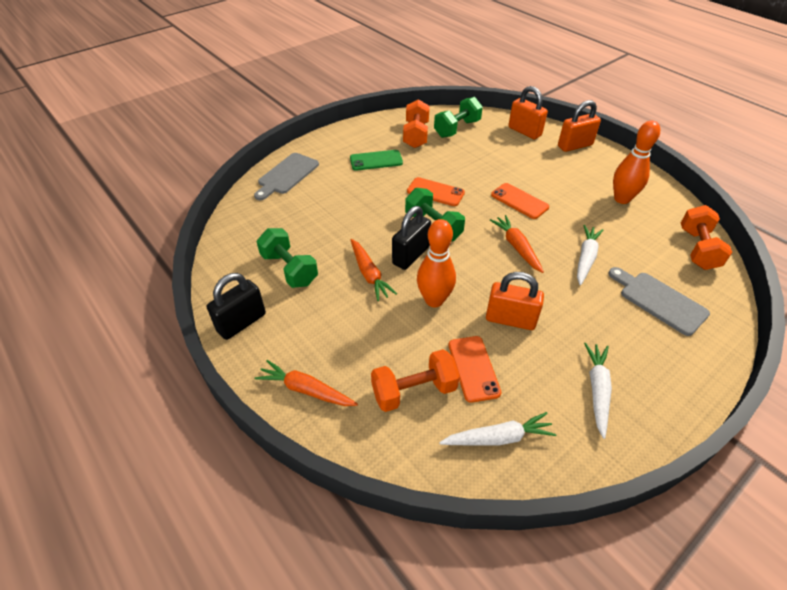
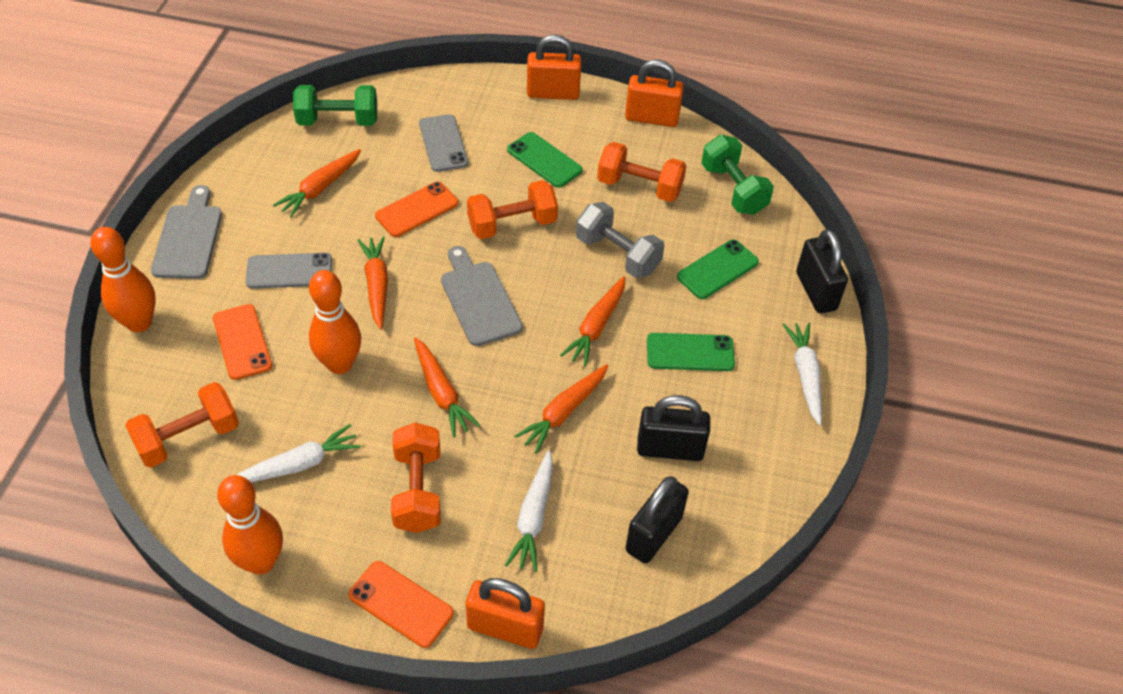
black padlock: 2 -> 3
green dumbbell: 3 -> 2
green phone: 1 -> 3
grey dumbbell: 0 -> 1
grey phone: 0 -> 2
orange bowling pin: 2 -> 3
orange carrot: 3 -> 5
orange dumbbell: 3 -> 4

